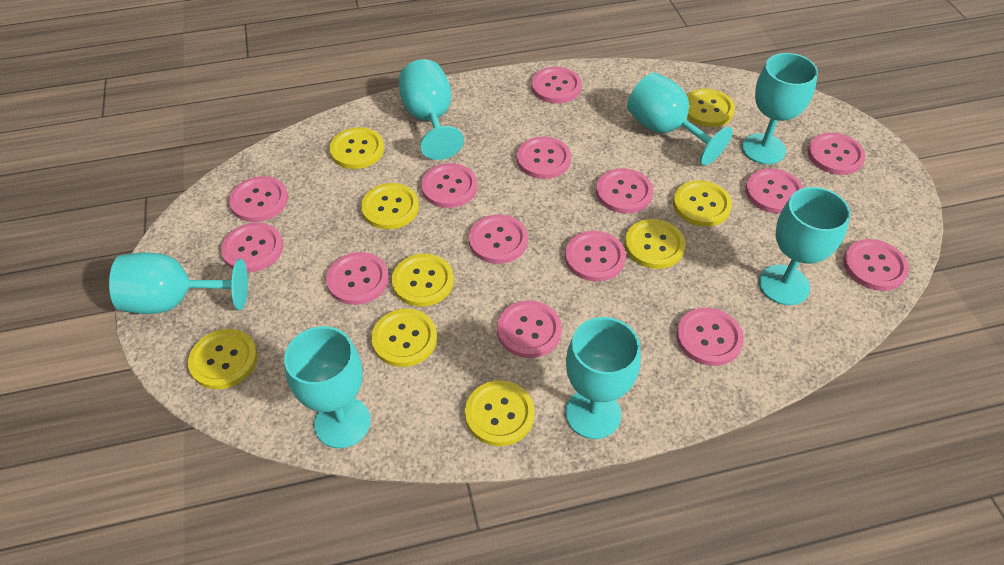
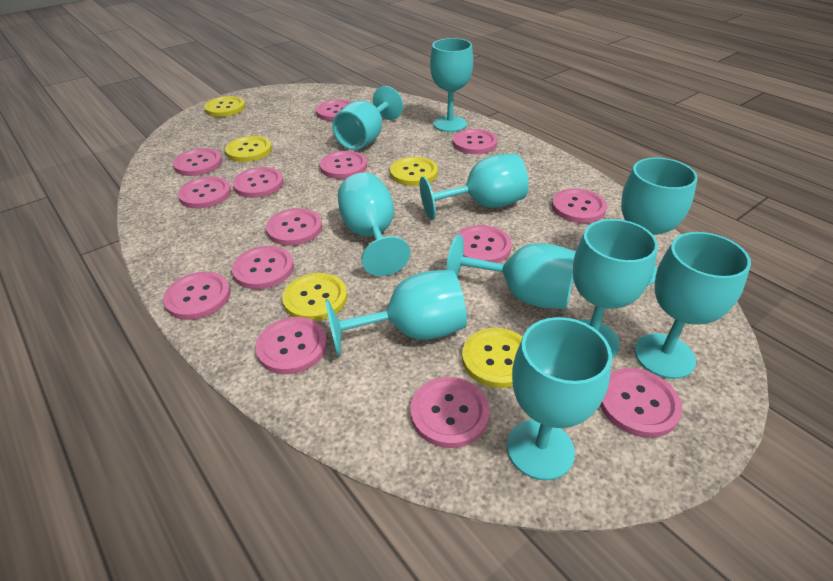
turquoise goblet: 7 -> 10
yellow button: 9 -> 5

